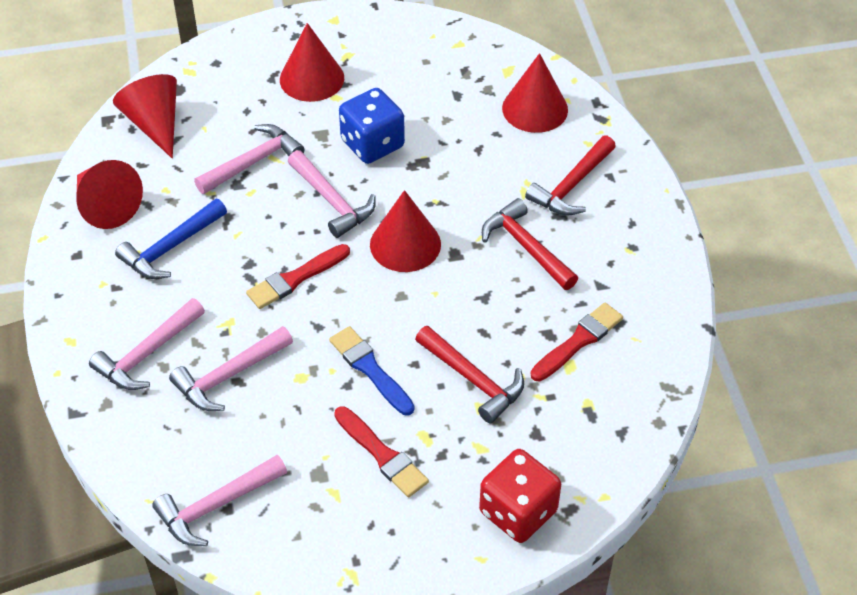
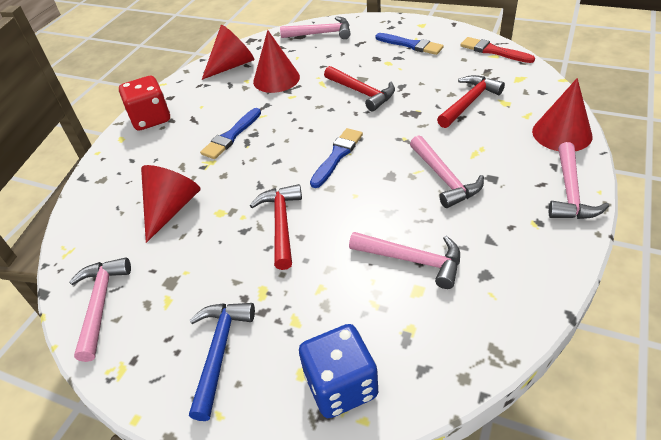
blue brush: 1 -> 3
red brush: 3 -> 1
red cone: 5 -> 4

